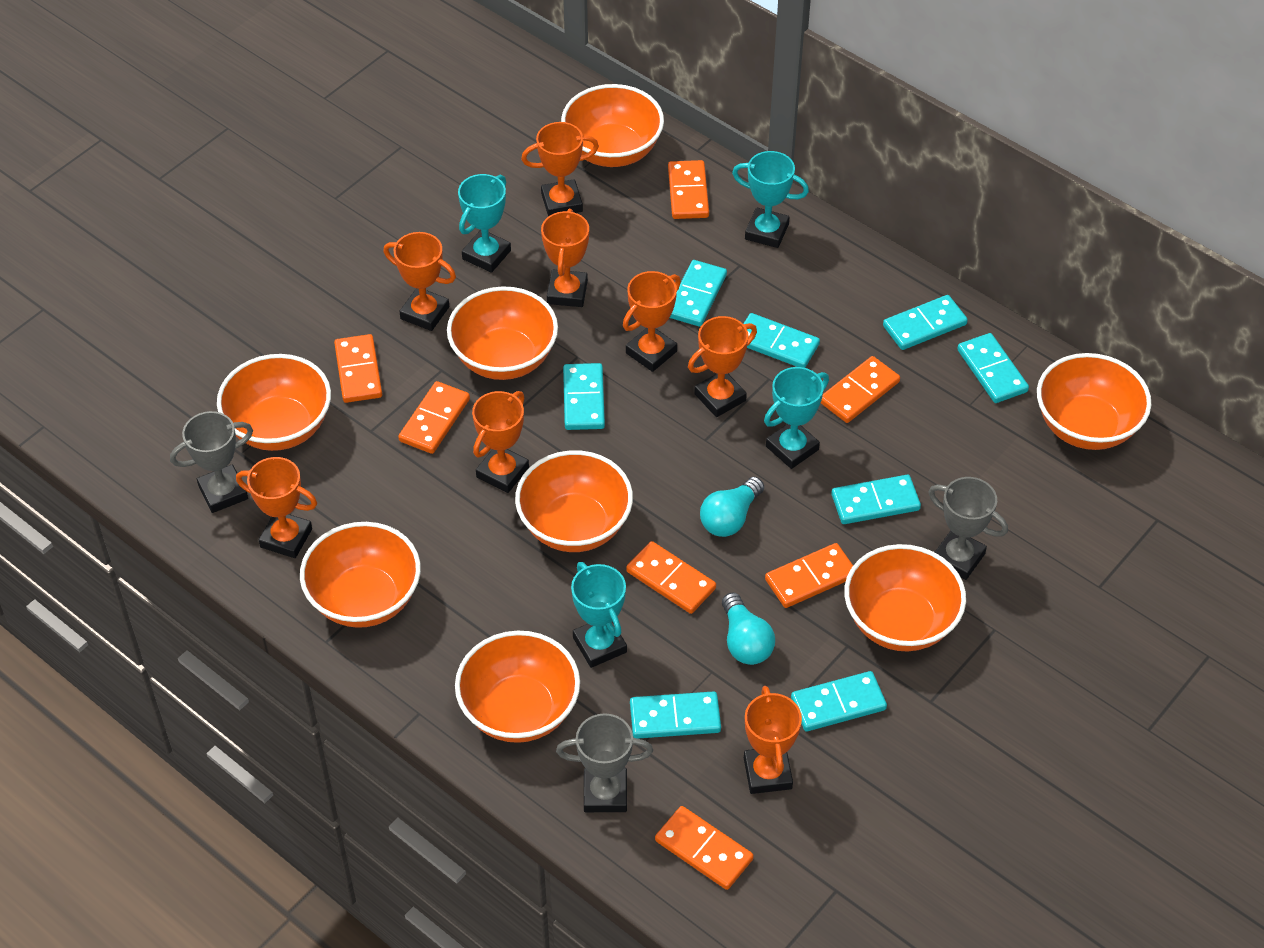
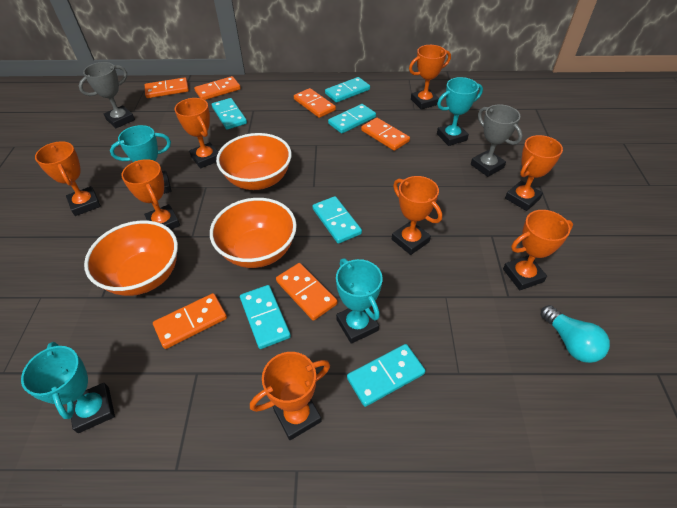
grey trophy: 3 -> 2
orange bowl: 8 -> 3
orange domino: 7 -> 6
turquoise domino: 8 -> 6
turquoise light bulb: 2 -> 1

